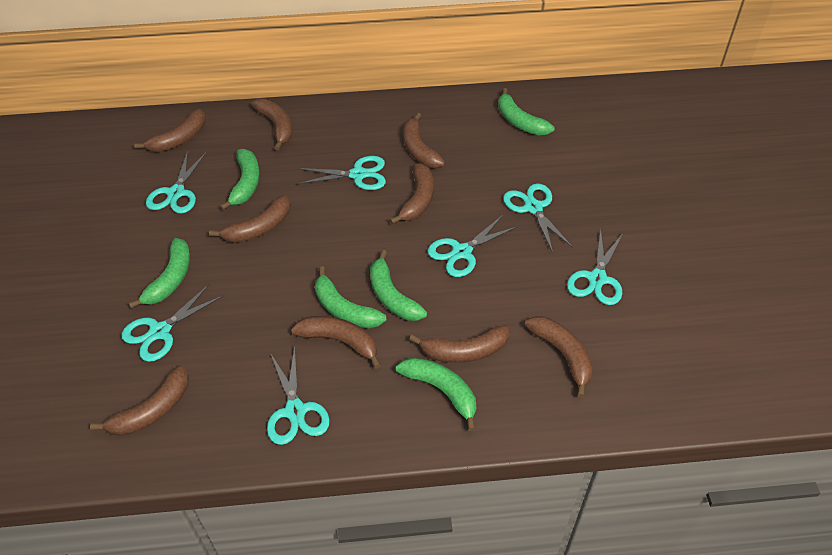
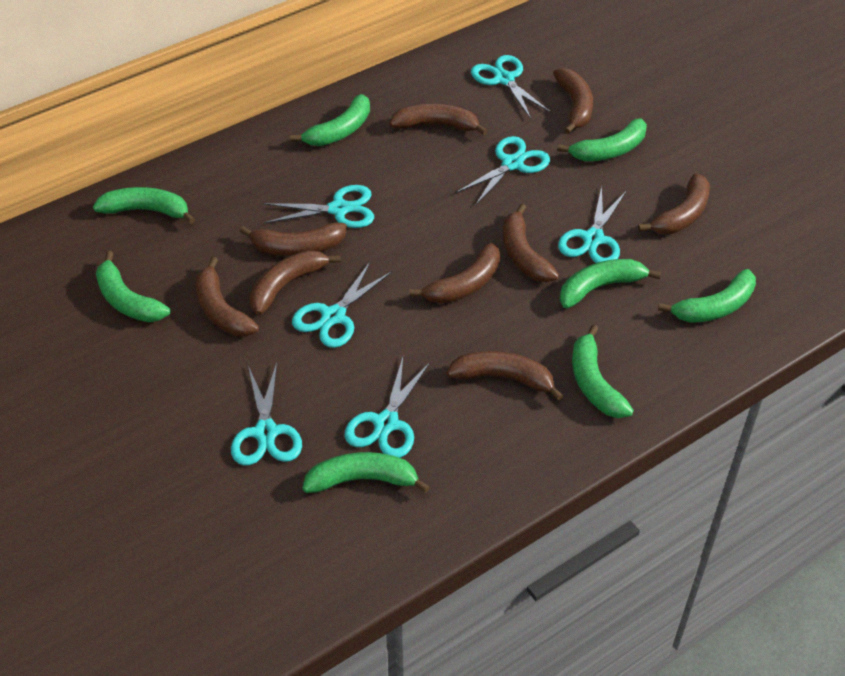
green banana: 6 -> 8

